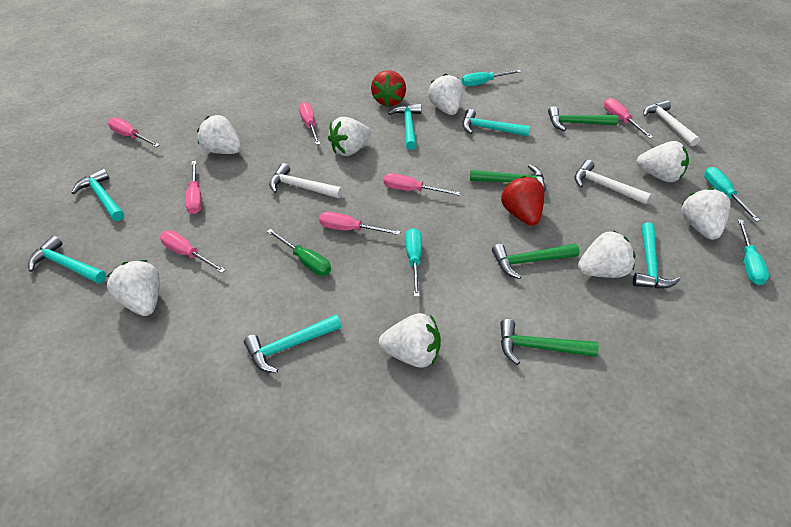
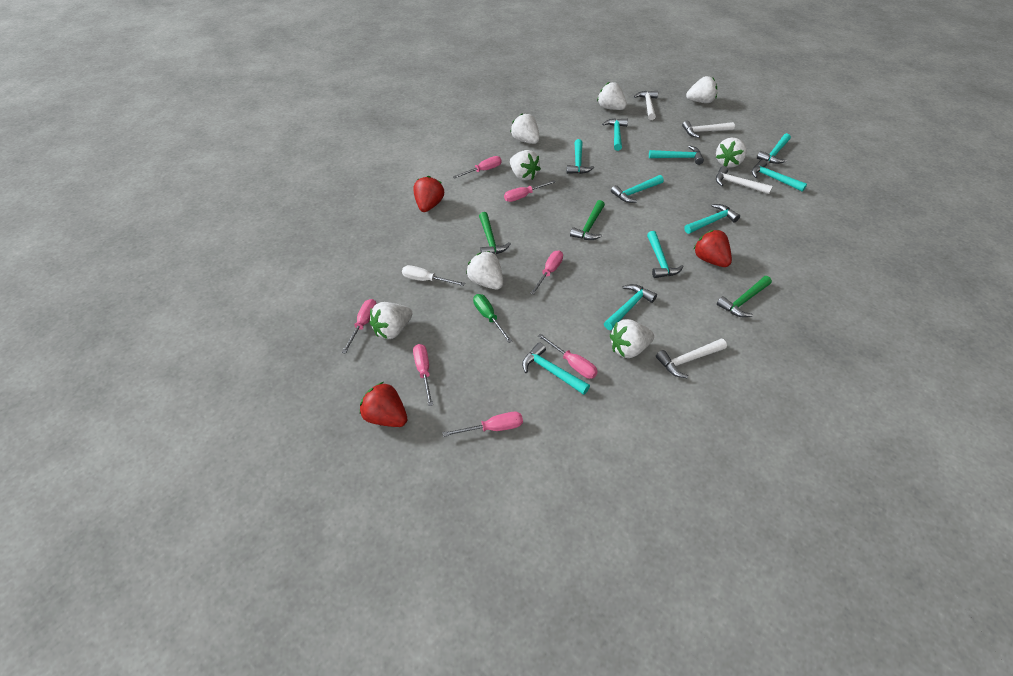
green hammer: 4 -> 3
red strawberry: 2 -> 3
turquoise hammer: 6 -> 10
turquoise screwdriver: 4 -> 0
white hammer: 3 -> 4
white screwdriver: 0 -> 1

